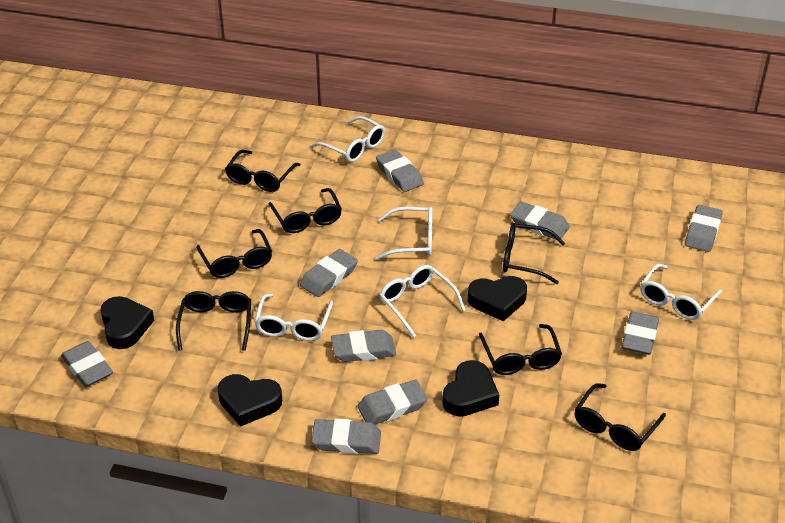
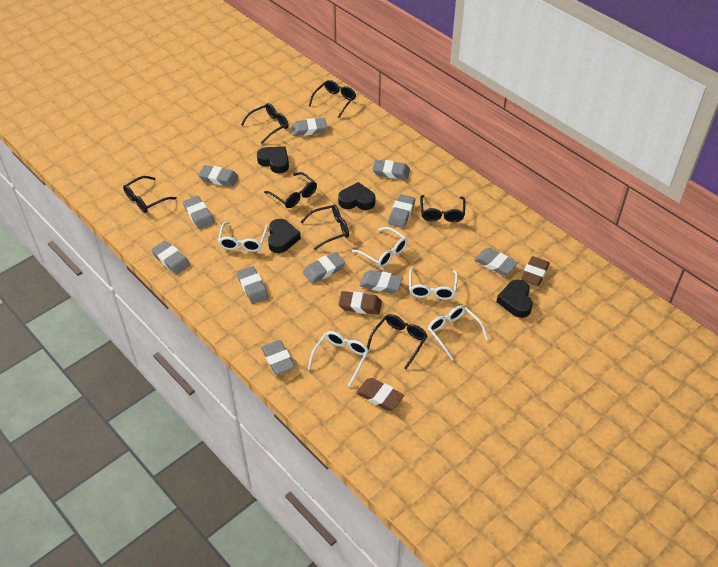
brown eraser: 0 -> 3
grey eraser: 9 -> 11

